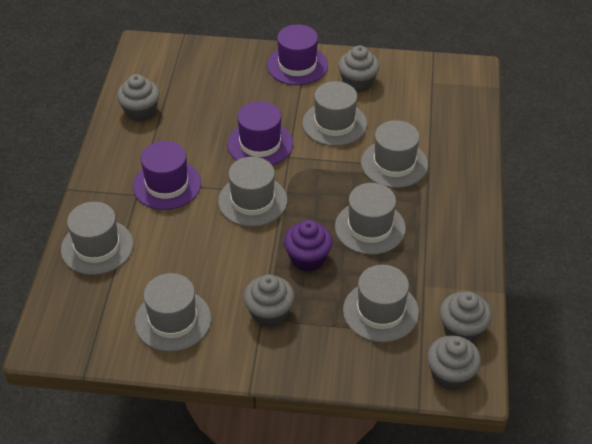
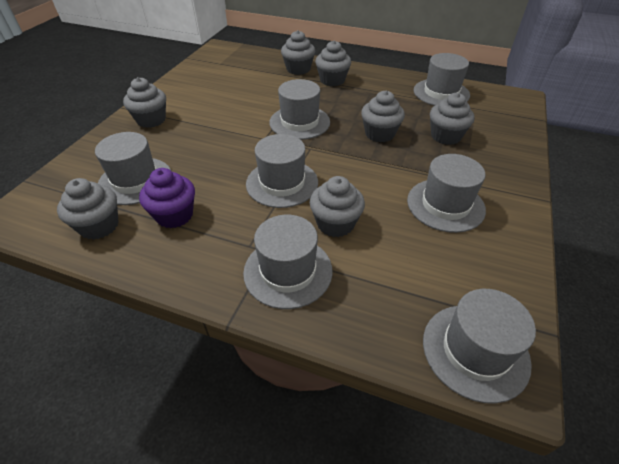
grey cupcake: 5 -> 7
purple hat: 3 -> 0

